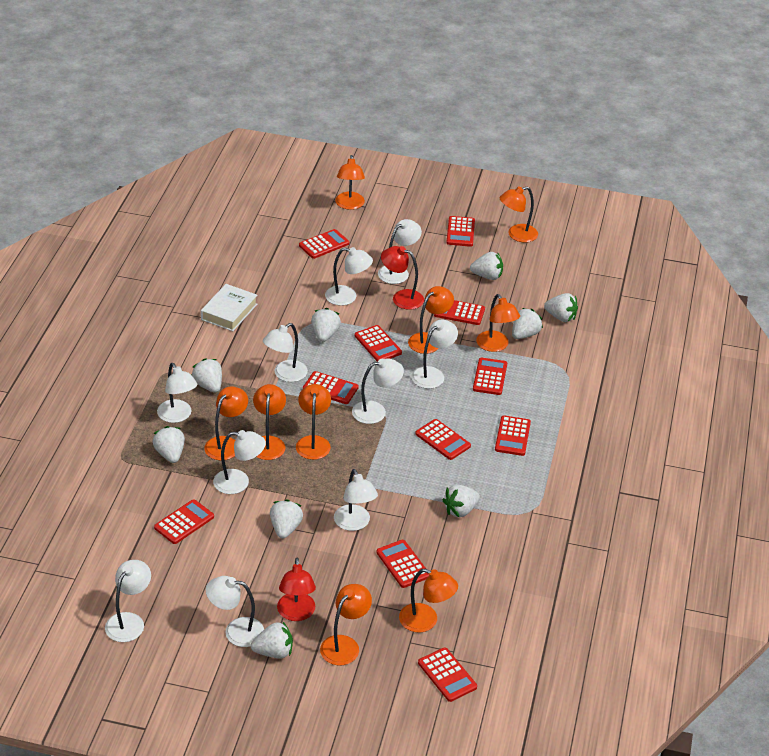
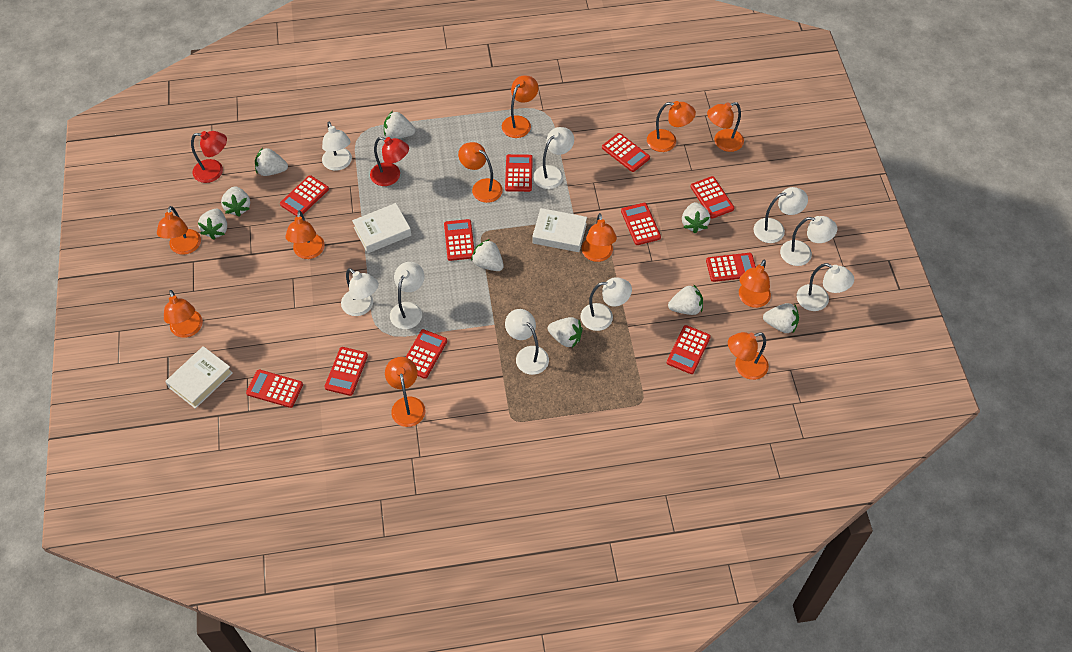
orange lamp: 9 -> 11
white book: 1 -> 3
white lamp: 10 -> 9

